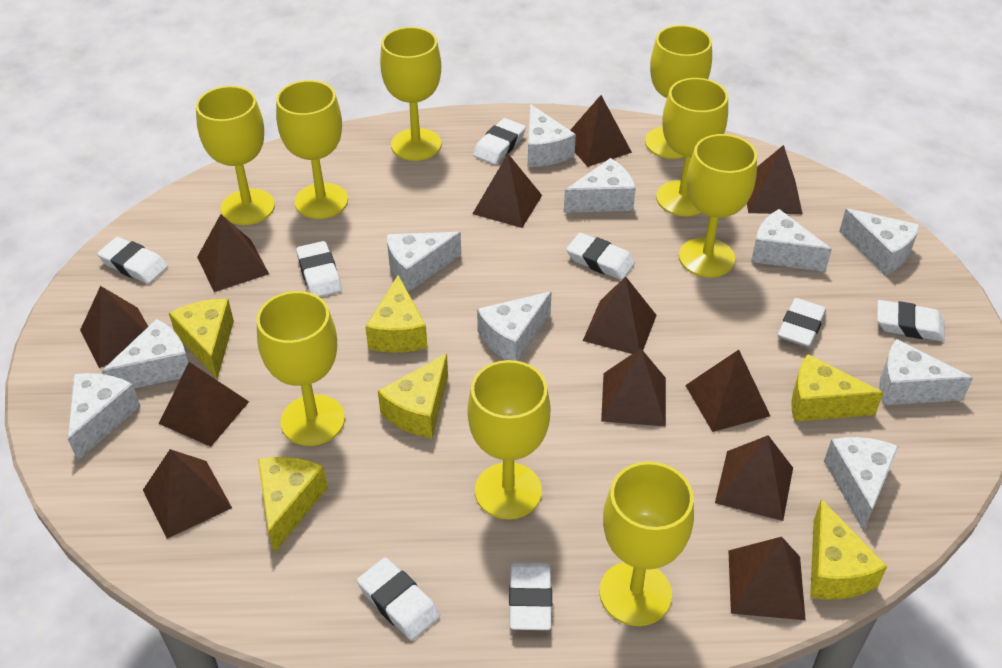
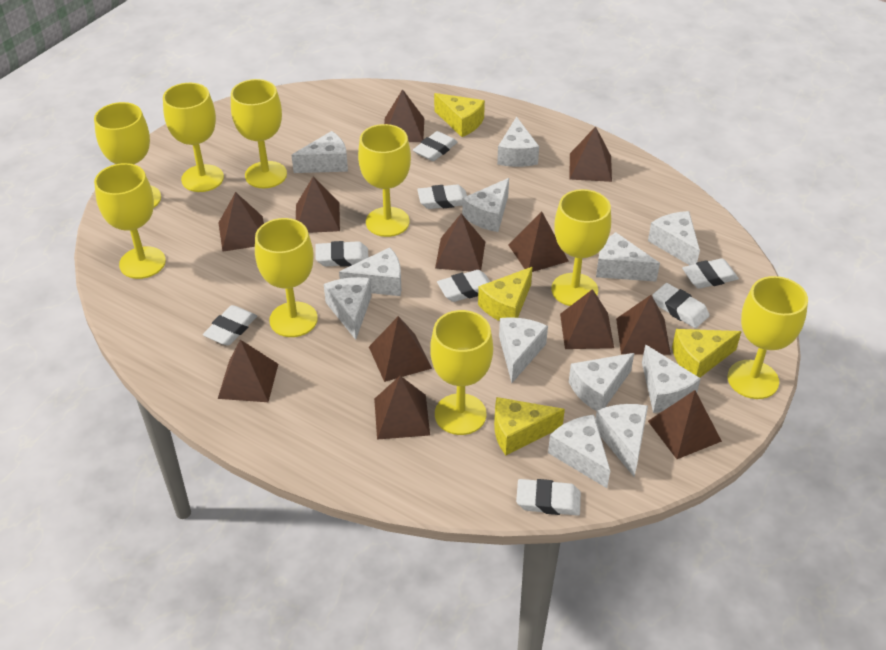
white cheese: 10 -> 12
yellow cheese: 6 -> 4

